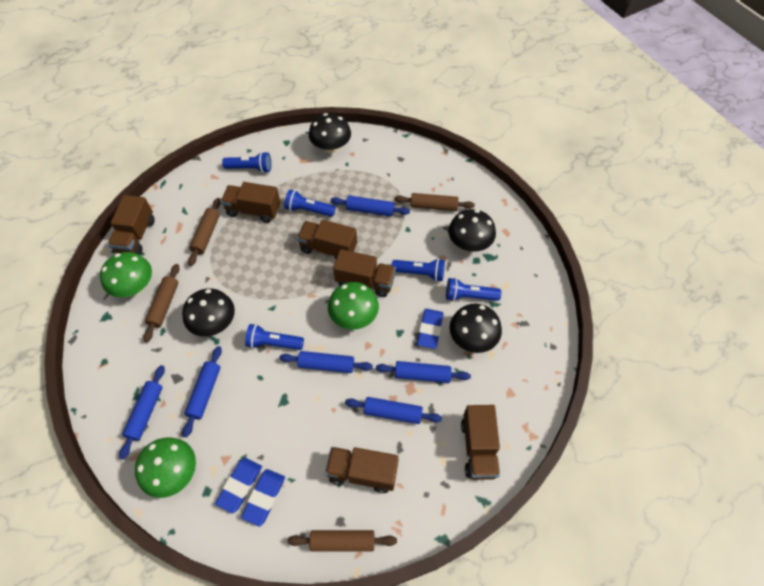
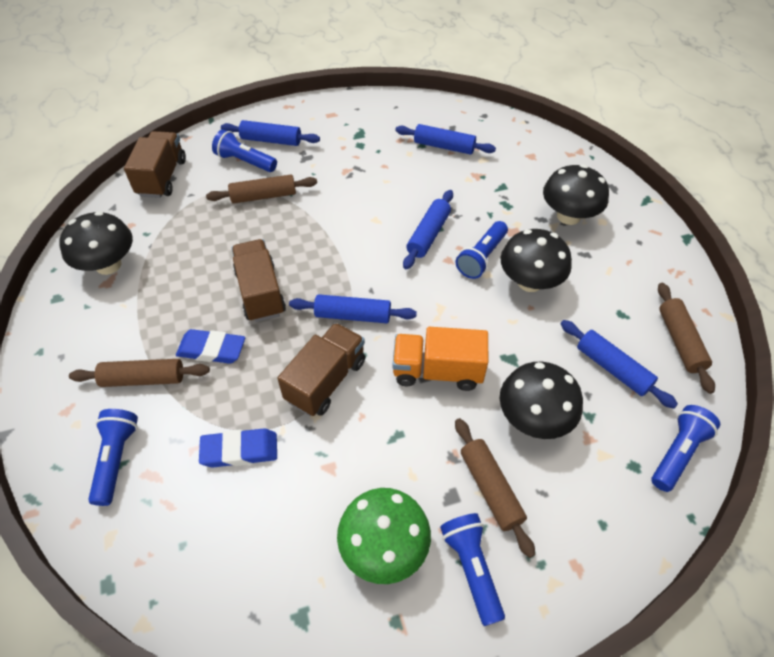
blue eraser: 3 -> 2
blue rolling pin: 6 -> 5
brown truck: 6 -> 3
green mushroom: 3 -> 1
orange truck: 0 -> 1

